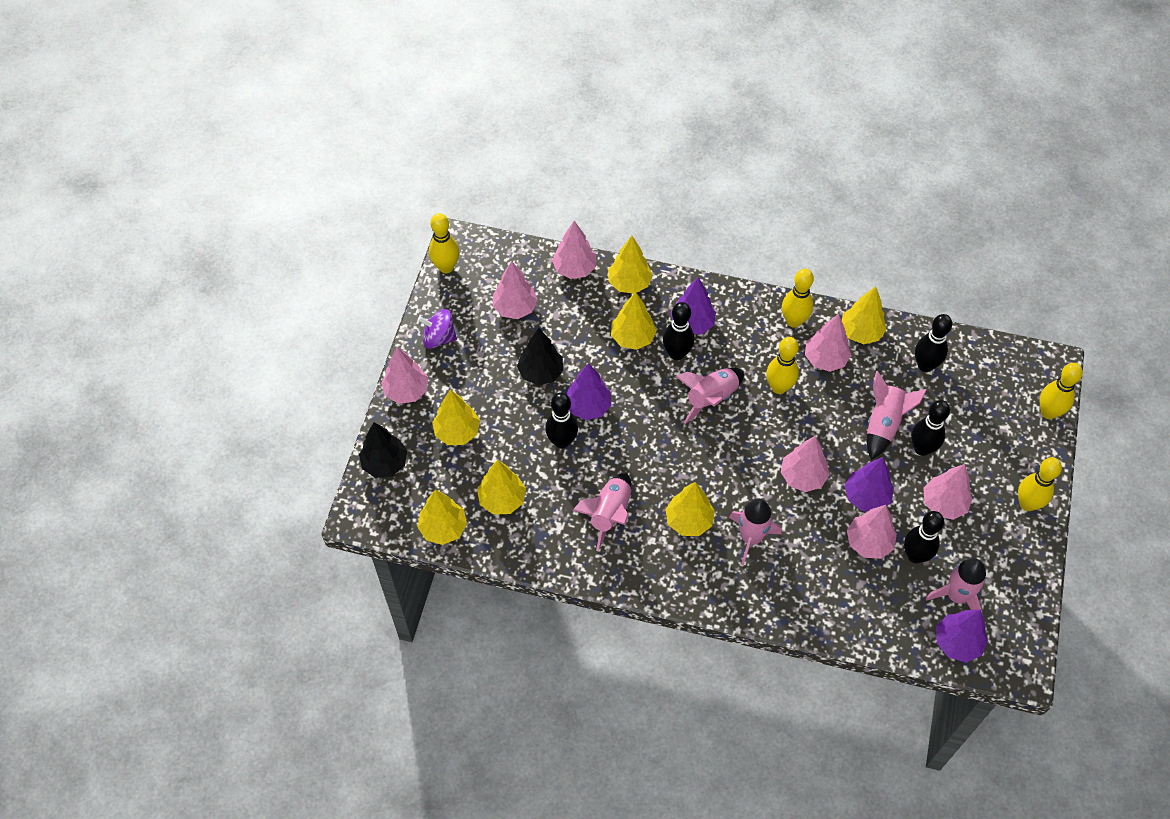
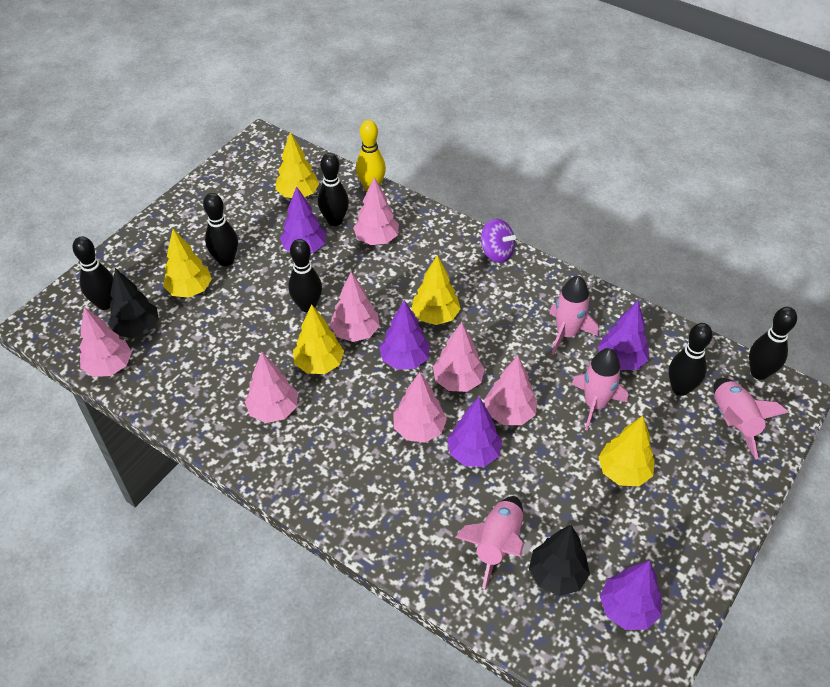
black bowling pin: 5 -> 6
pink rocket: 5 -> 4
purple tree: 4 -> 5
yellow bowling pin: 5 -> 1
yellow tree: 7 -> 5

